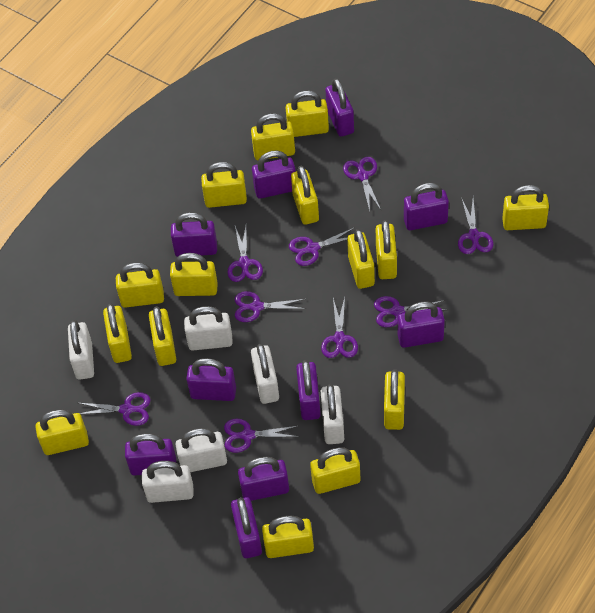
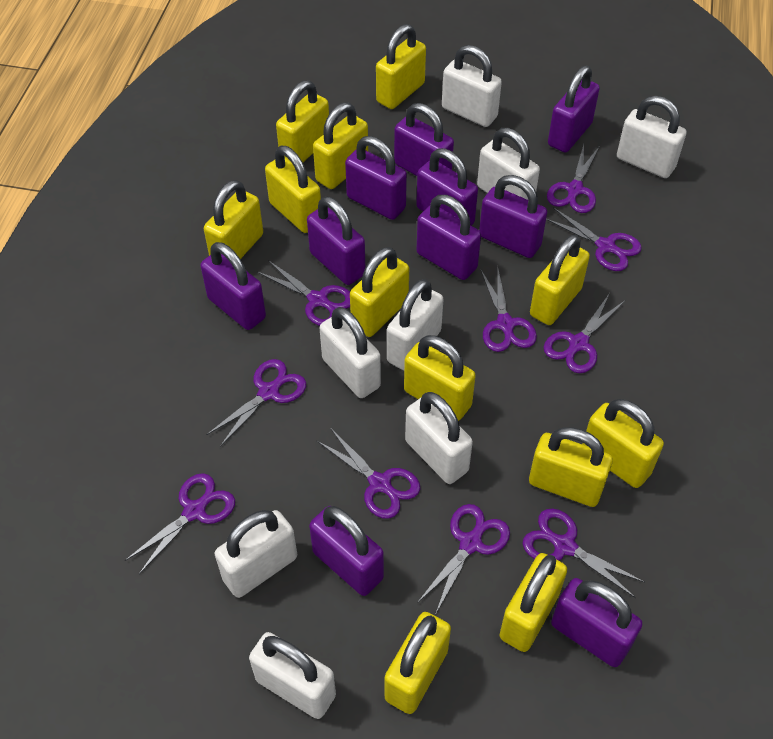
purple scissors: 9 -> 10
white padlock: 6 -> 8
yellow padlock: 15 -> 12

